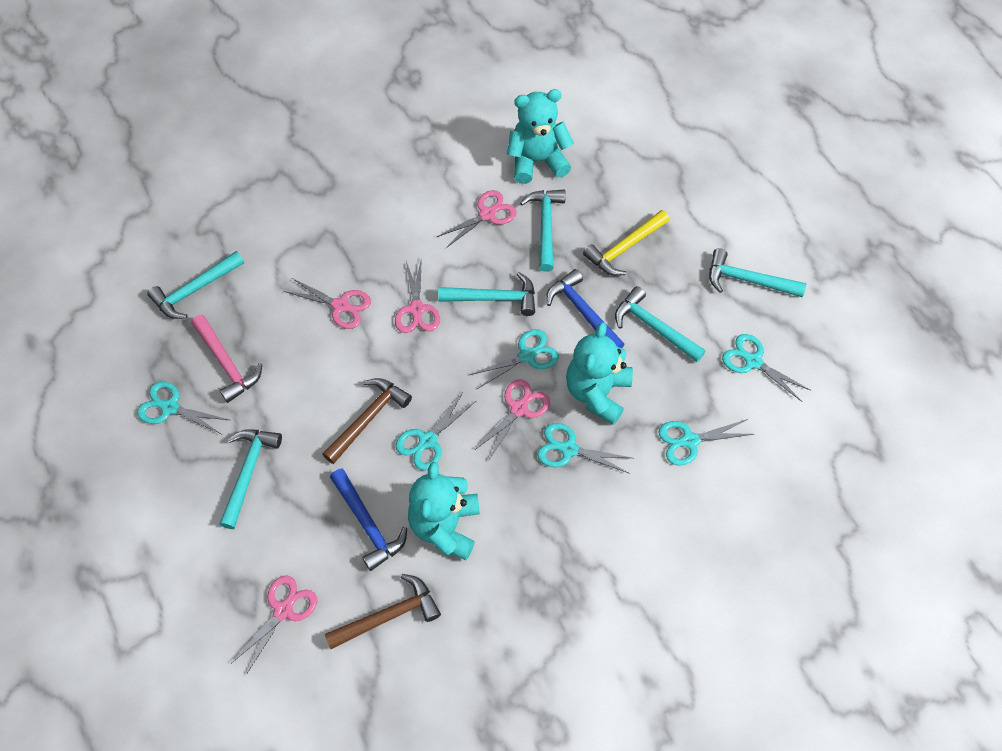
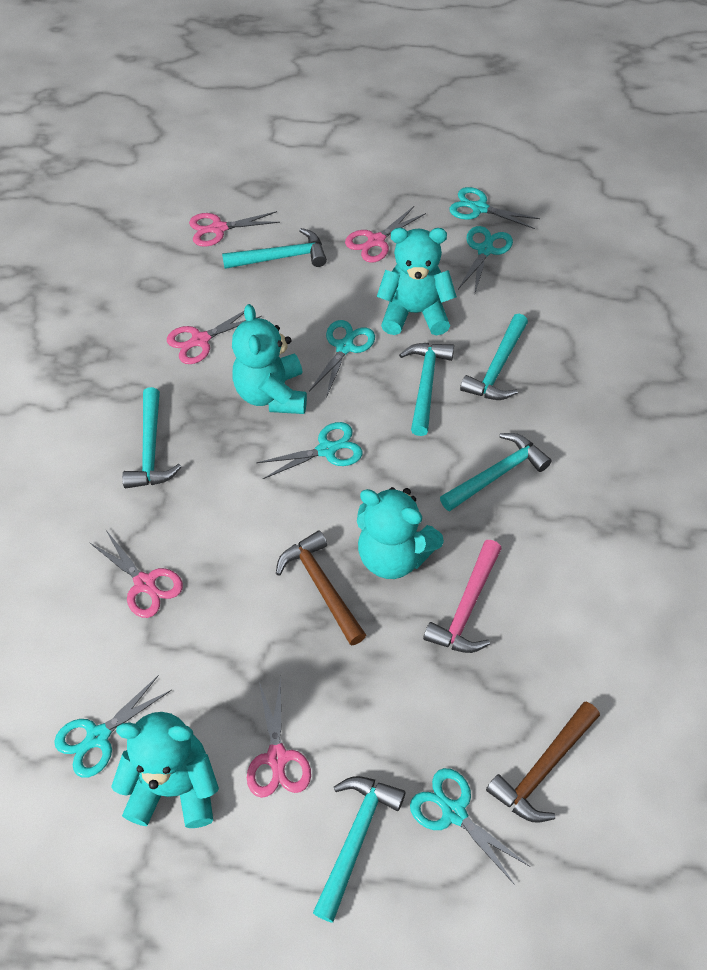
blue hammer: 2 -> 0
turquoise teddy bear: 3 -> 4
yellow hammer: 1 -> 0

